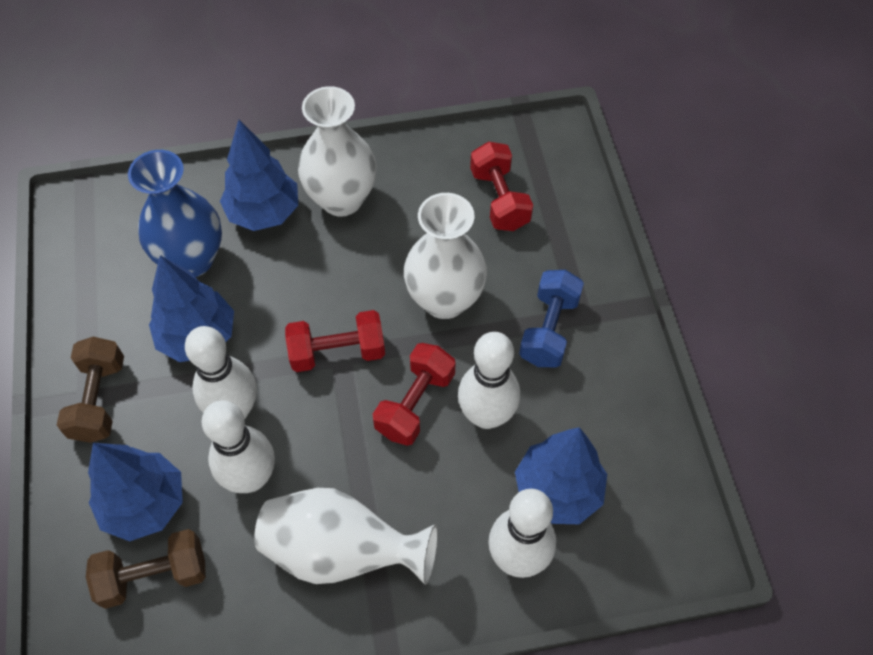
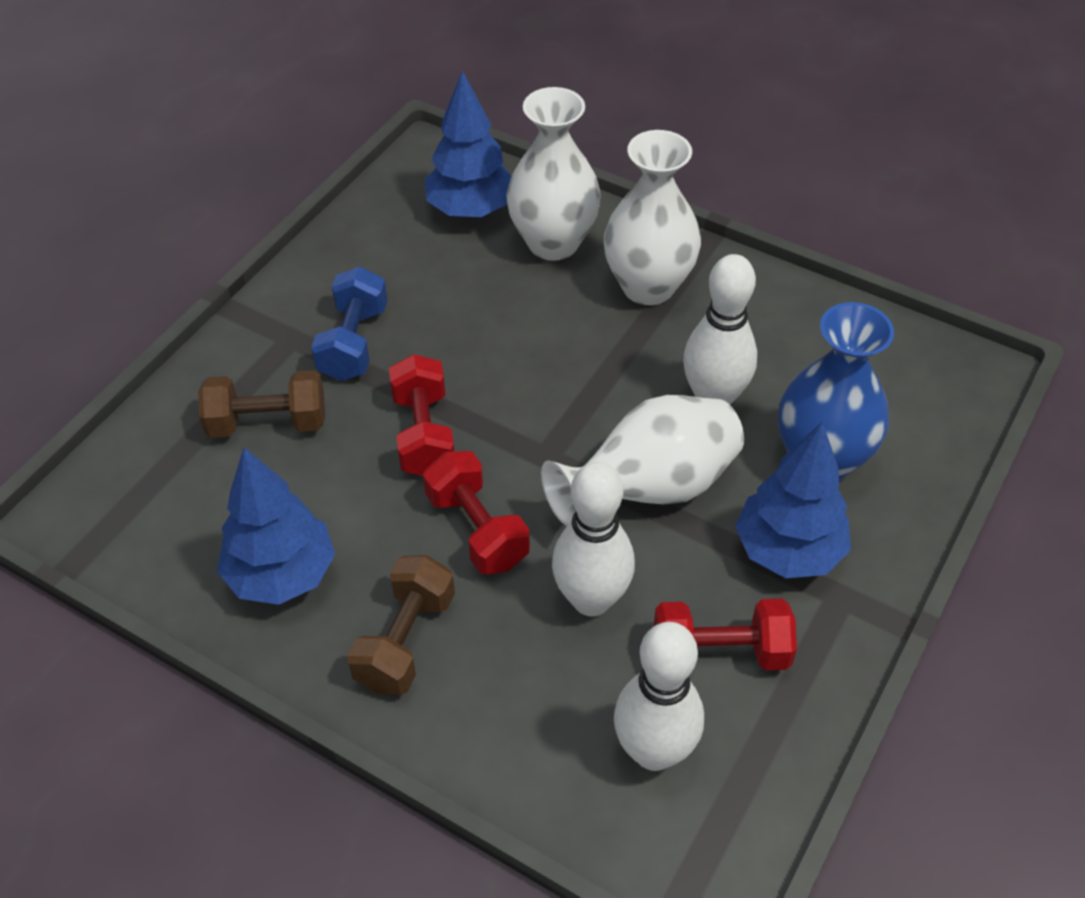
blue tree: 4 -> 3
white bowling pin: 4 -> 3

